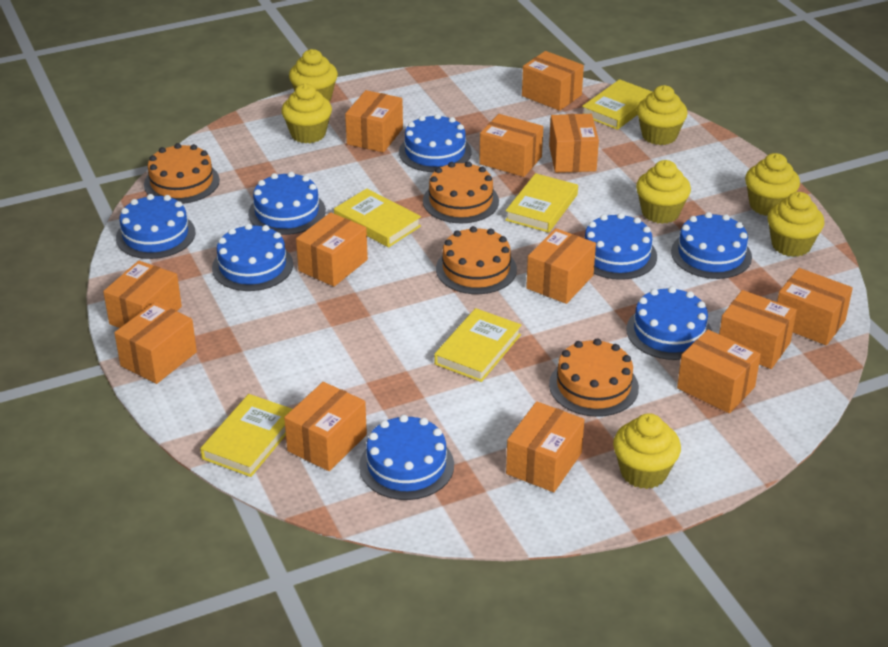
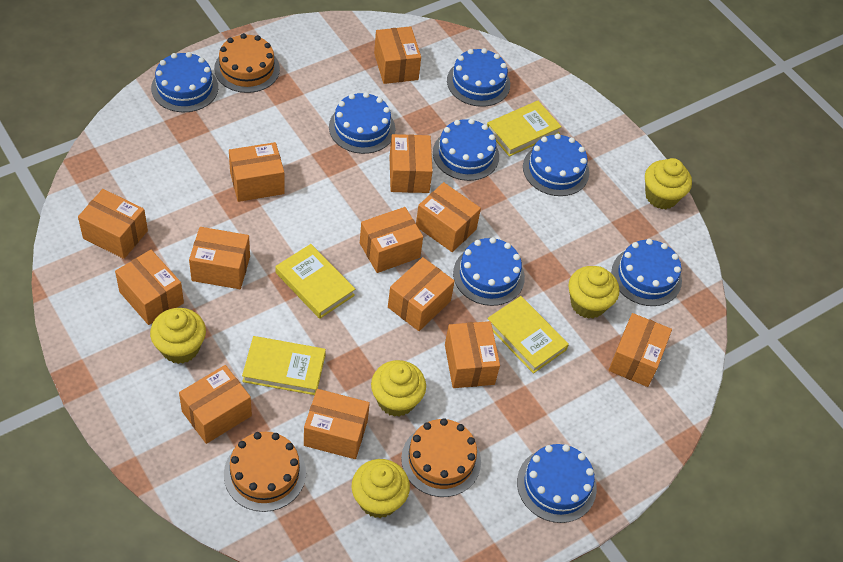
orange cake: 4 -> 3
yellow book: 5 -> 4
yellow cupcake: 7 -> 5

